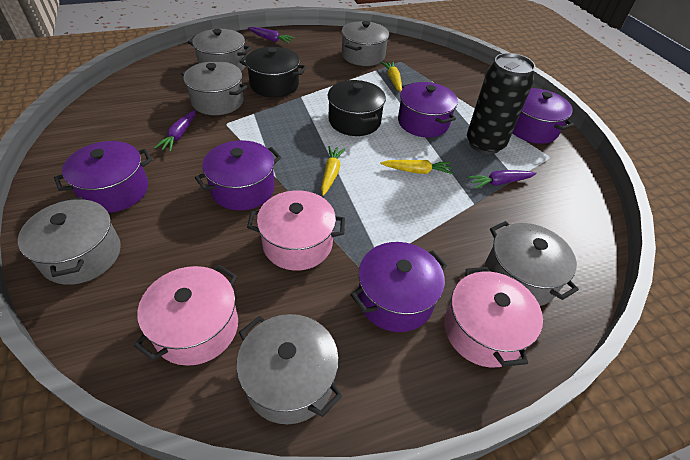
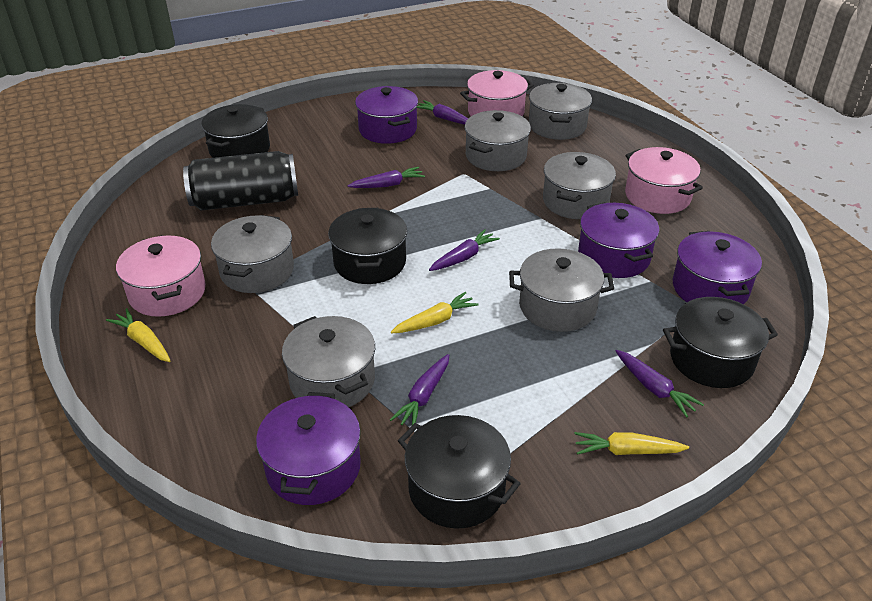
black pot: 2 -> 4
purple carrot: 3 -> 5
purple pot: 5 -> 4

